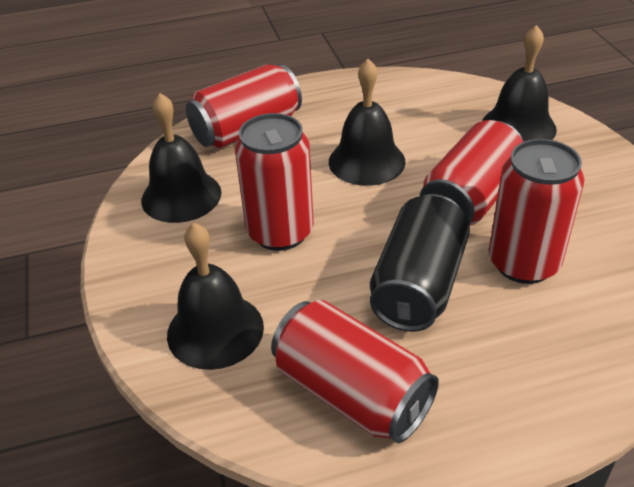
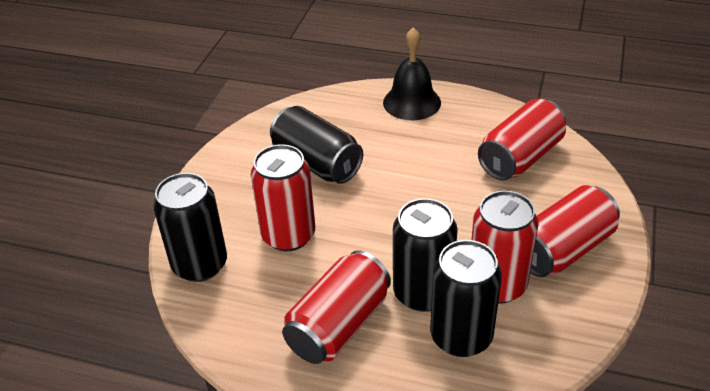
black bell: 4 -> 1
black can: 1 -> 4

